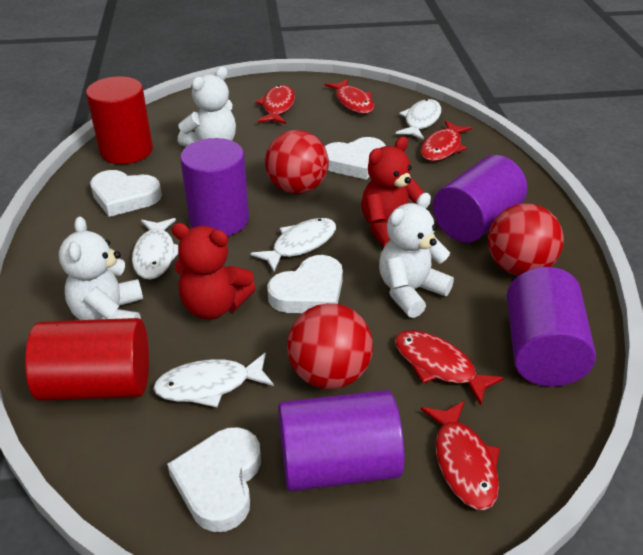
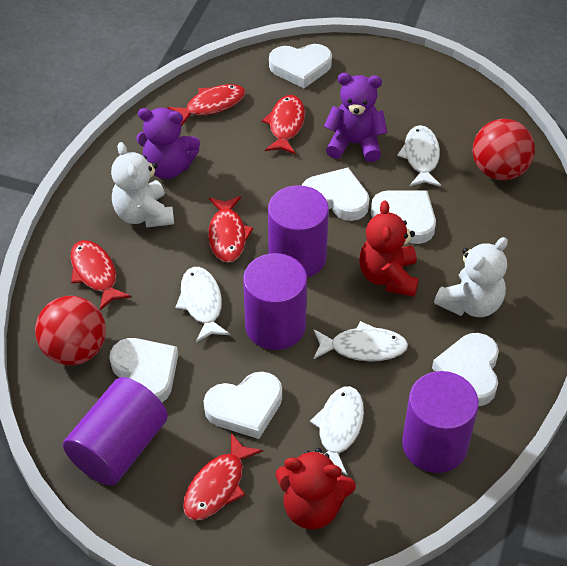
purple teddy bear: 0 -> 2
red ball: 3 -> 2
red cylinder: 2 -> 0
white heart: 4 -> 6
white teddy bear: 3 -> 2

